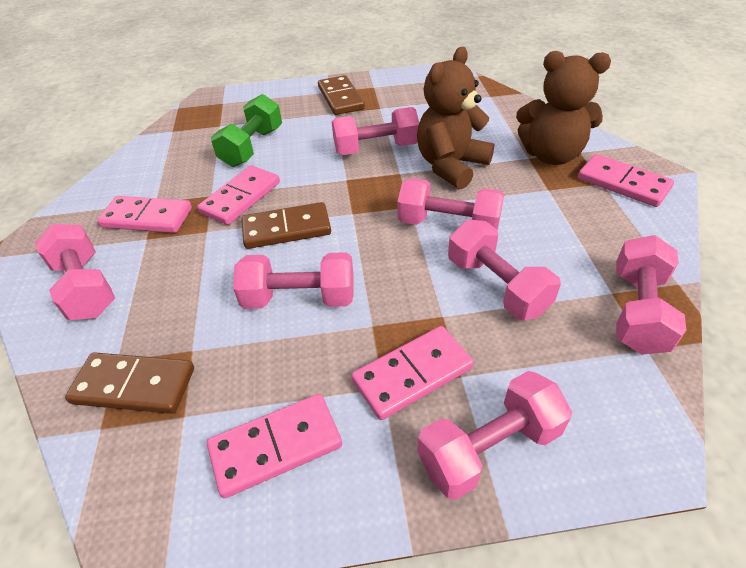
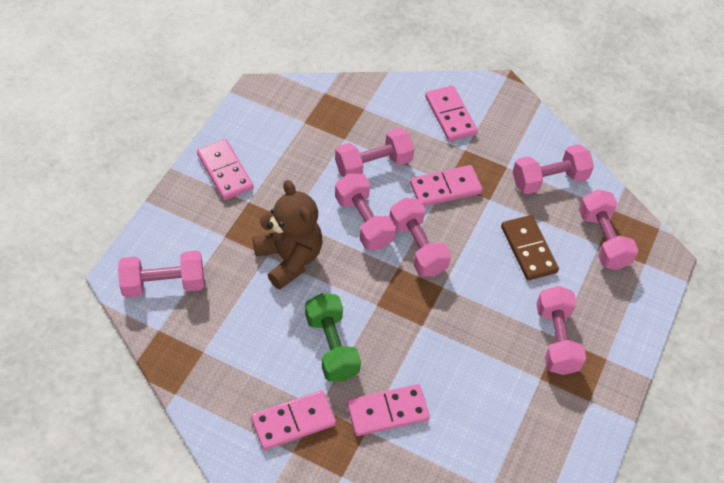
brown domino: 3 -> 1
brown teddy bear: 2 -> 1

